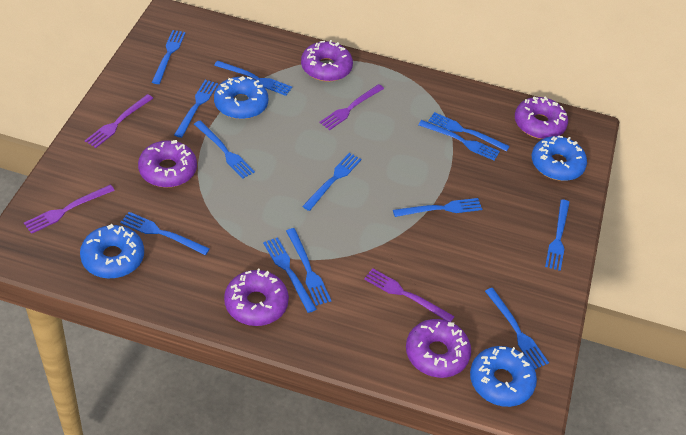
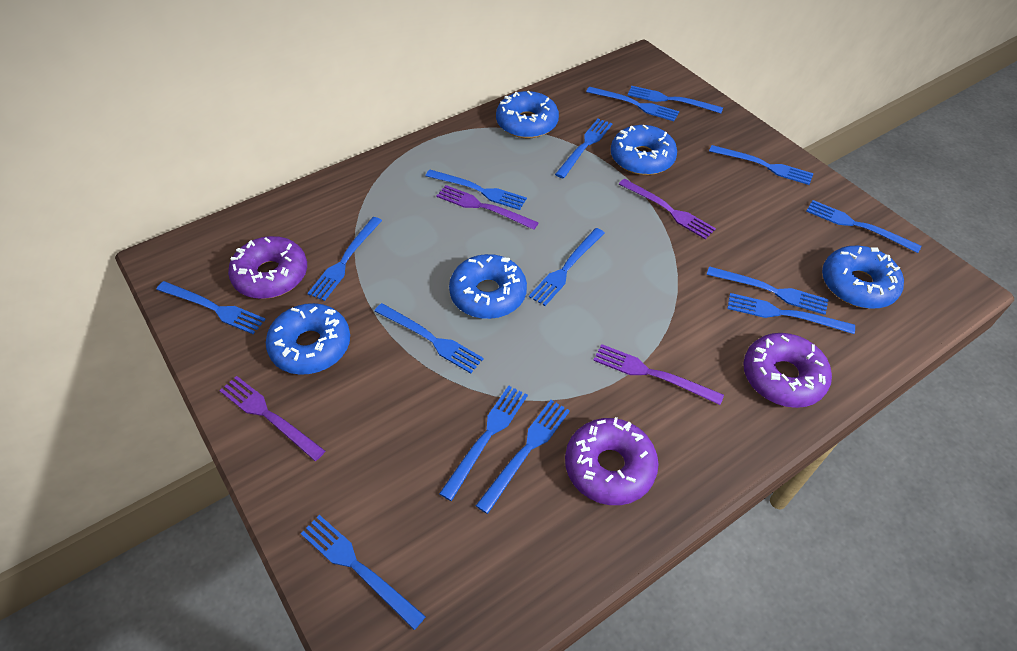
blue donut: 4 -> 5
blue fork: 13 -> 15
purple donut: 5 -> 3

